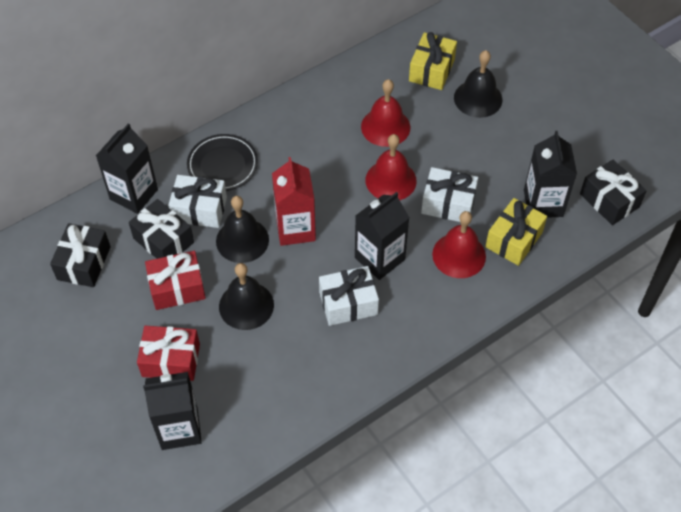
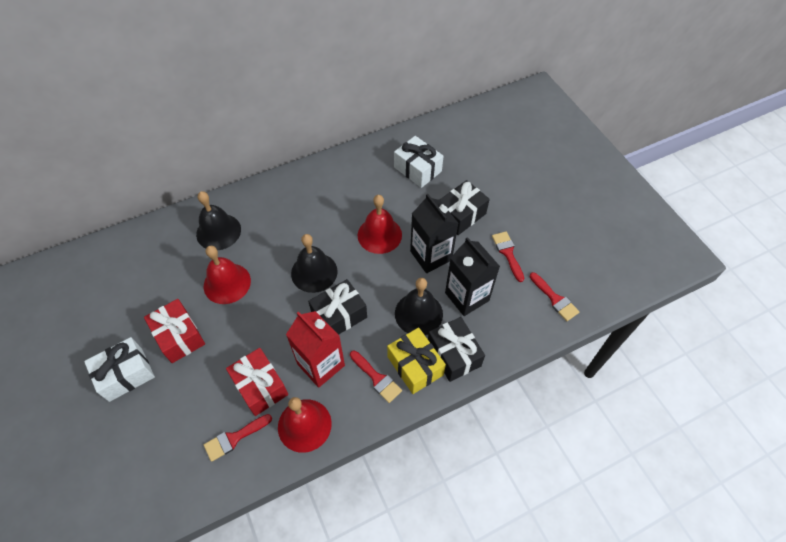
black carton: 4 -> 2
black plate: 1 -> 0
red brush: 0 -> 4
white gift: 3 -> 2
yellow gift: 2 -> 1

